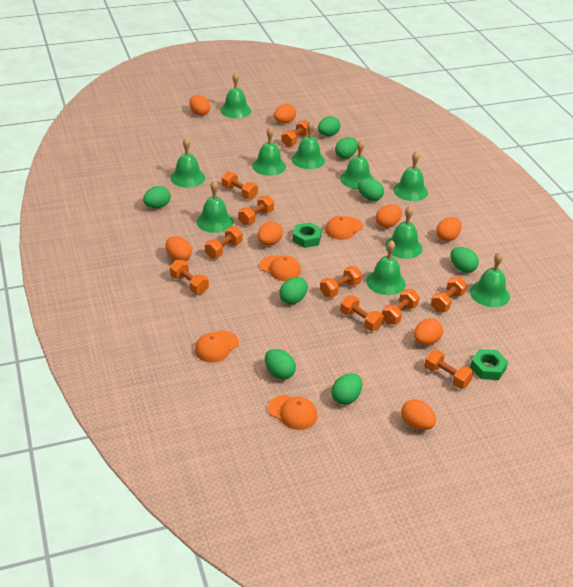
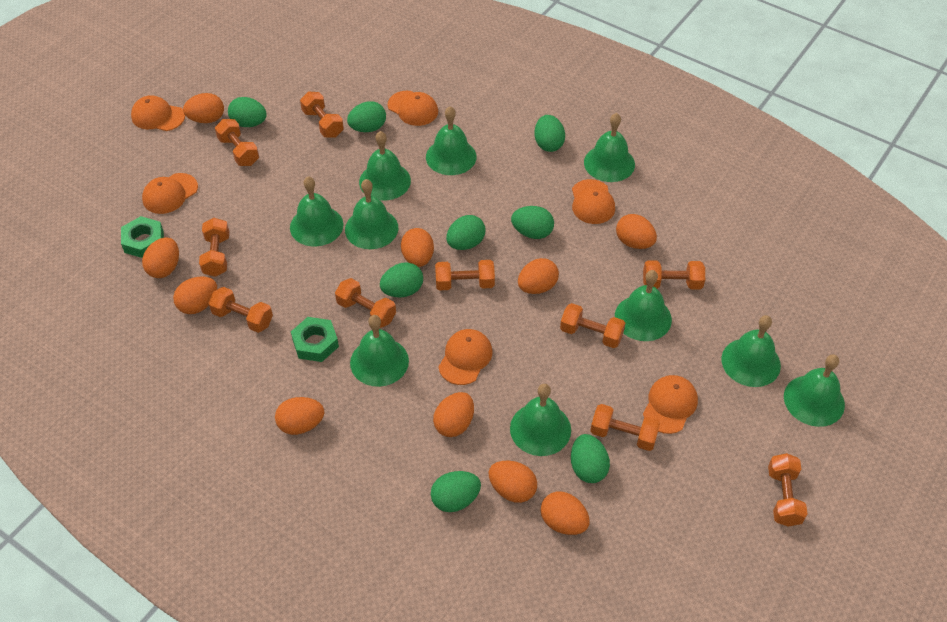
orange cap: 4 -> 6
orange egg: 8 -> 10

